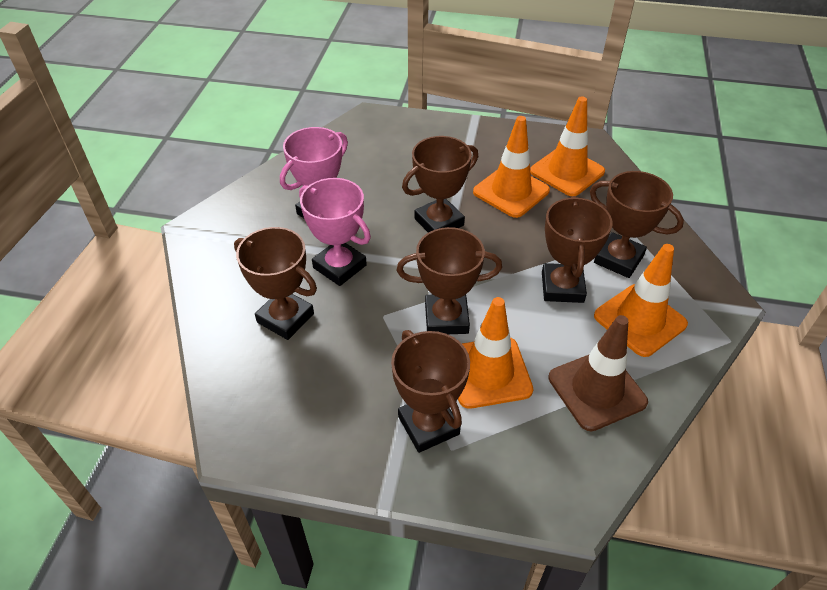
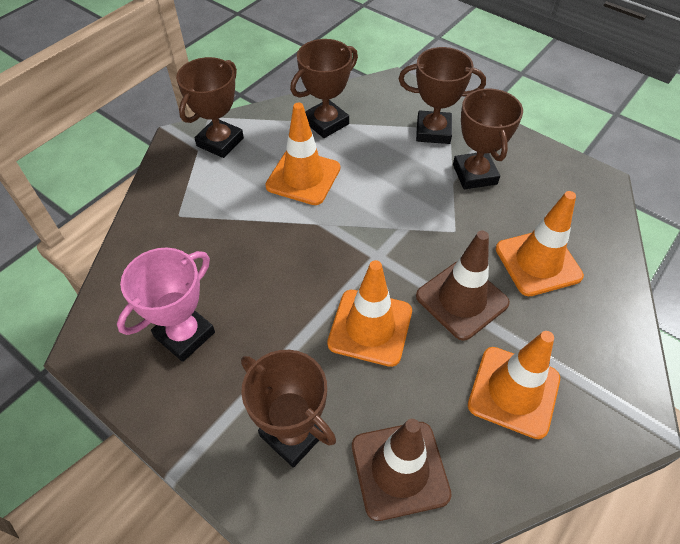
brown traffic cone: 1 -> 2
brown trophy: 6 -> 5
pink trophy: 2 -> 1

